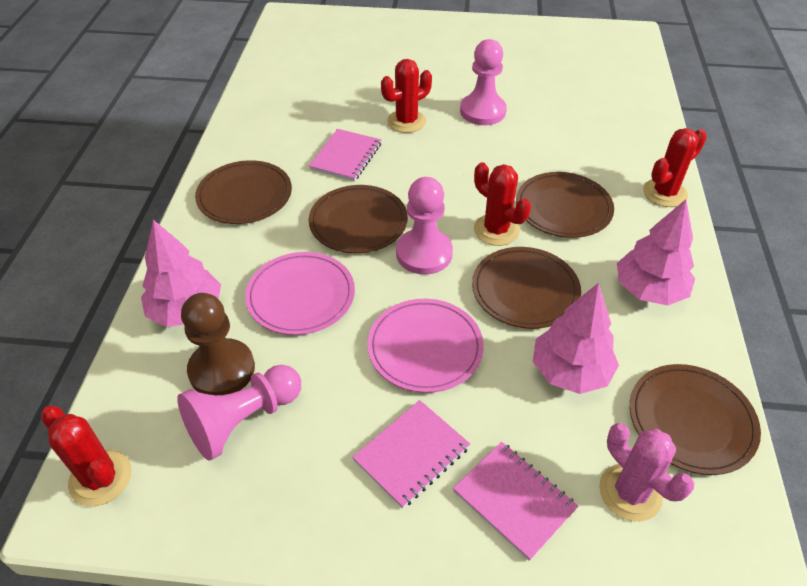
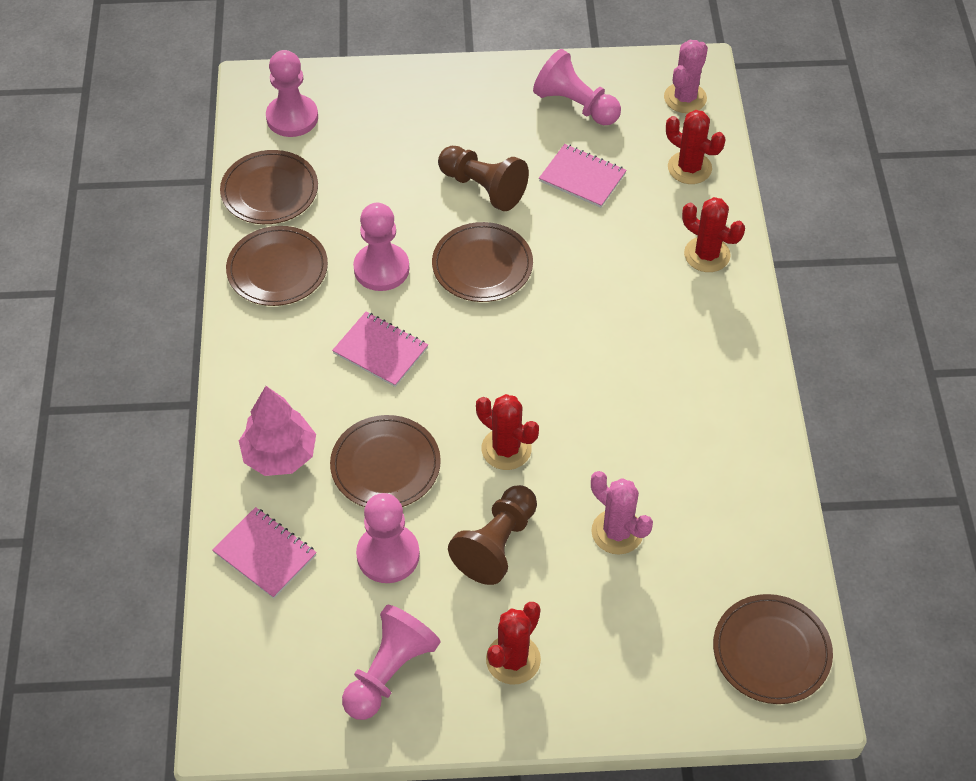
brown pawn: 1 -> 2
pink cactus: 1 -> 2
pink pawn: 3 -> 5
pink plate: 2 -> 0
pink tree: 3 -> 1

